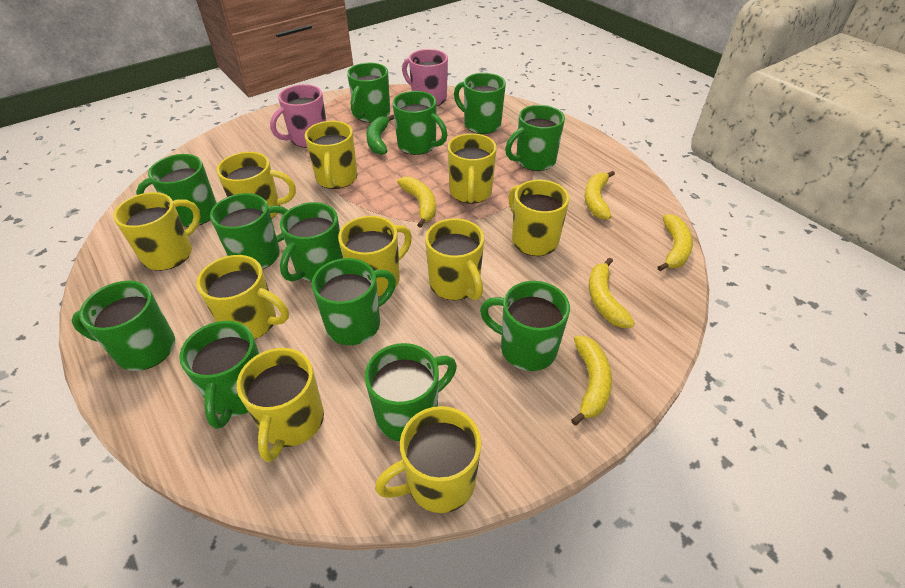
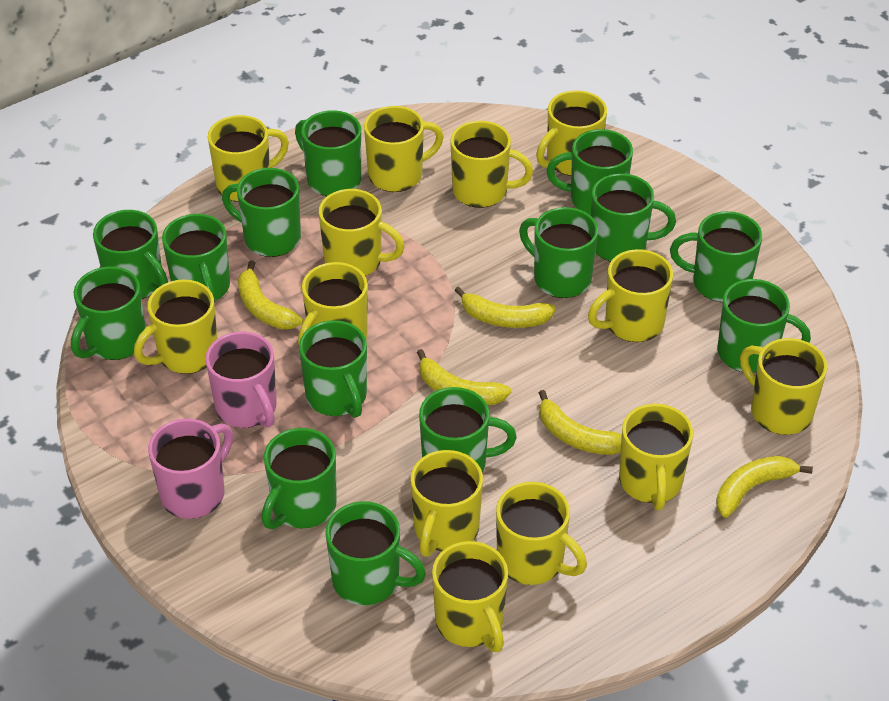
green banana: 1 -> 0
green mug: 12 -> 14
yellow mug: 10 -> 13

